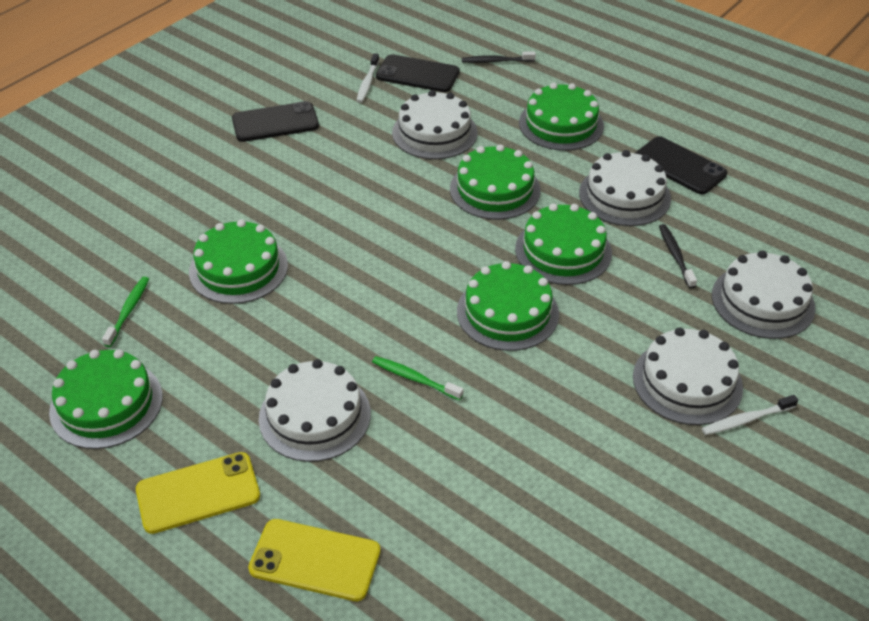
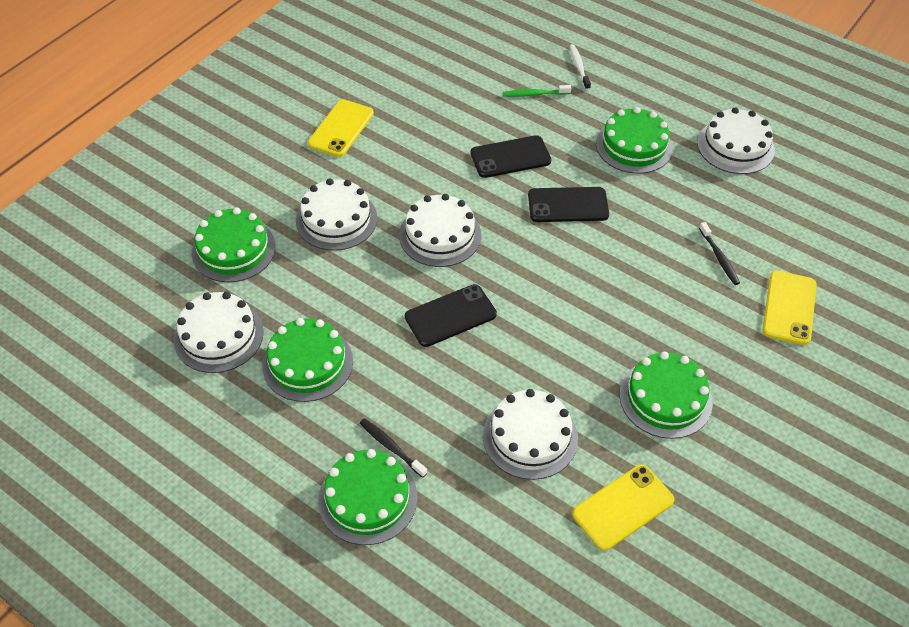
green cake: 6 -> 5
green toothbrush: 2 -> 1
white toothbrush: 2 -> 1
yellow phone: 2 -> 3

